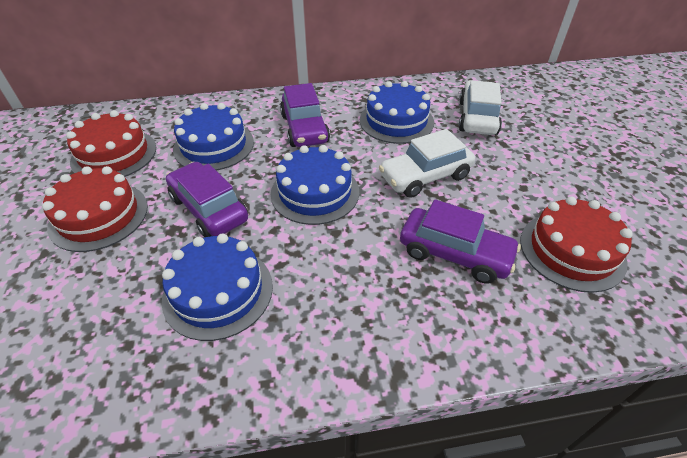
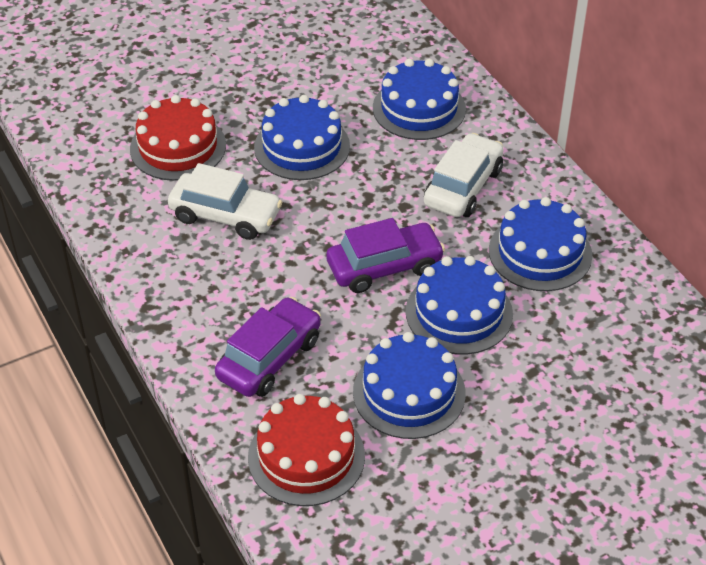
blue cake: 4 -> 5
purple car: 3 -> 2
red cake: 3 -> 2

